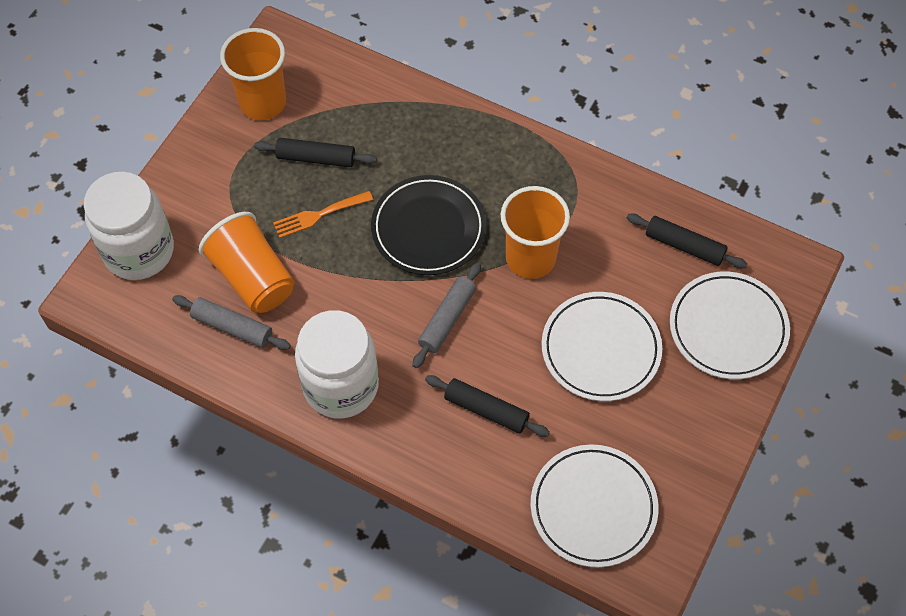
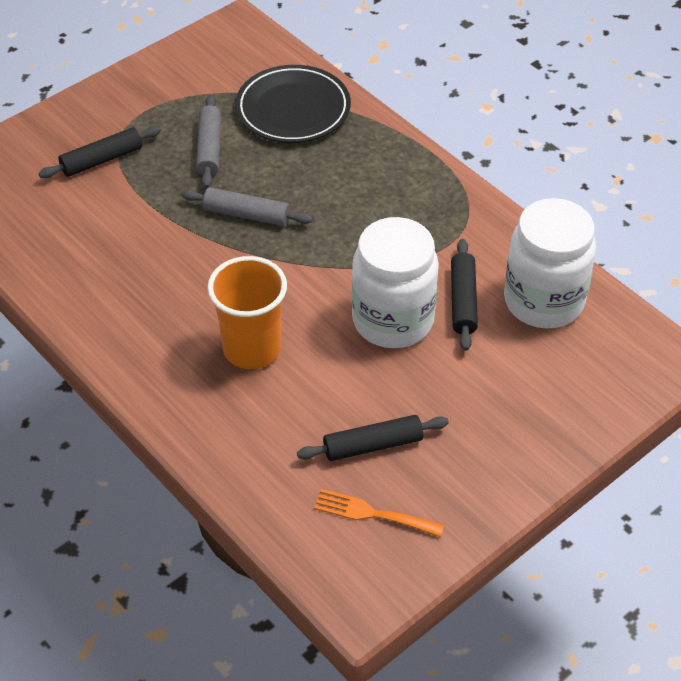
orange cup: 3 -> 1
white plate: 3 -> 0

